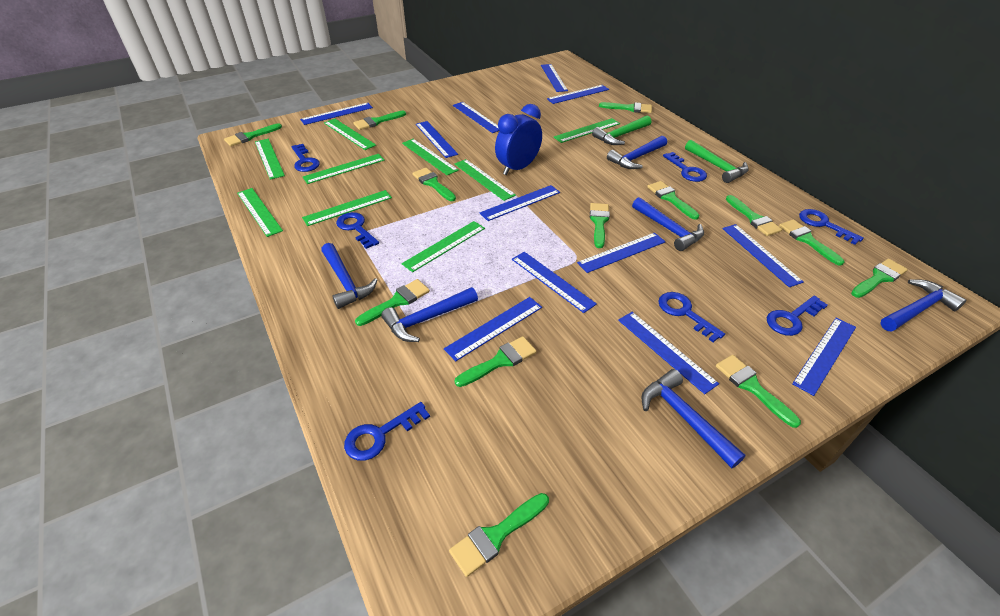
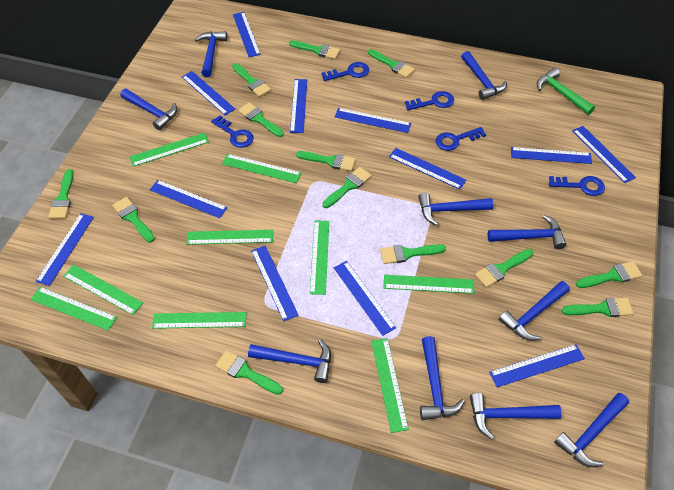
blue clock: 1 -> 0
blue hammer: 6 -> 10
blue key: 7 -> 5
green hammer: 2 -> 1

